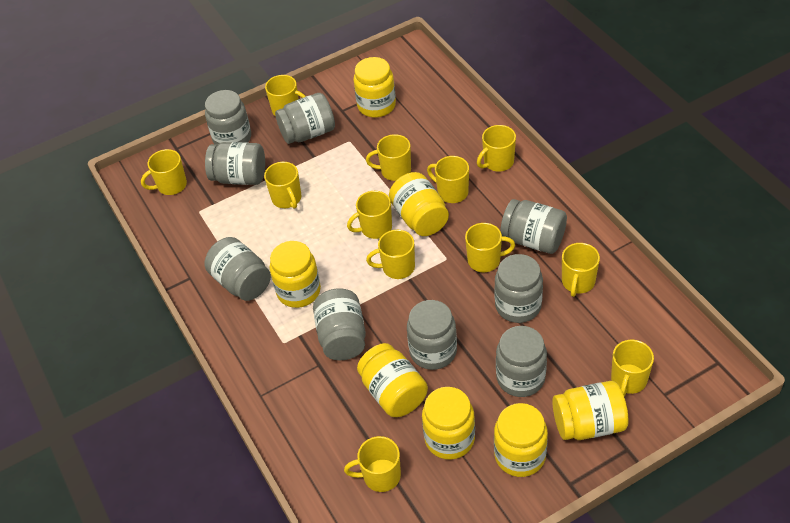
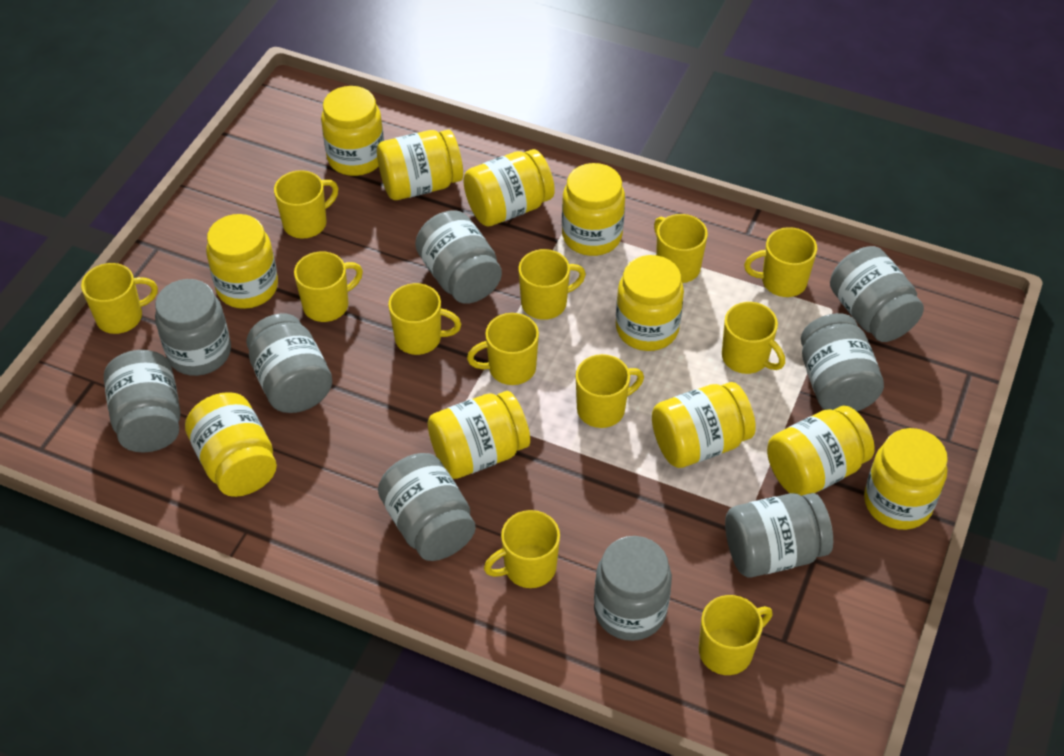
yellow jar: 7 -> 11

